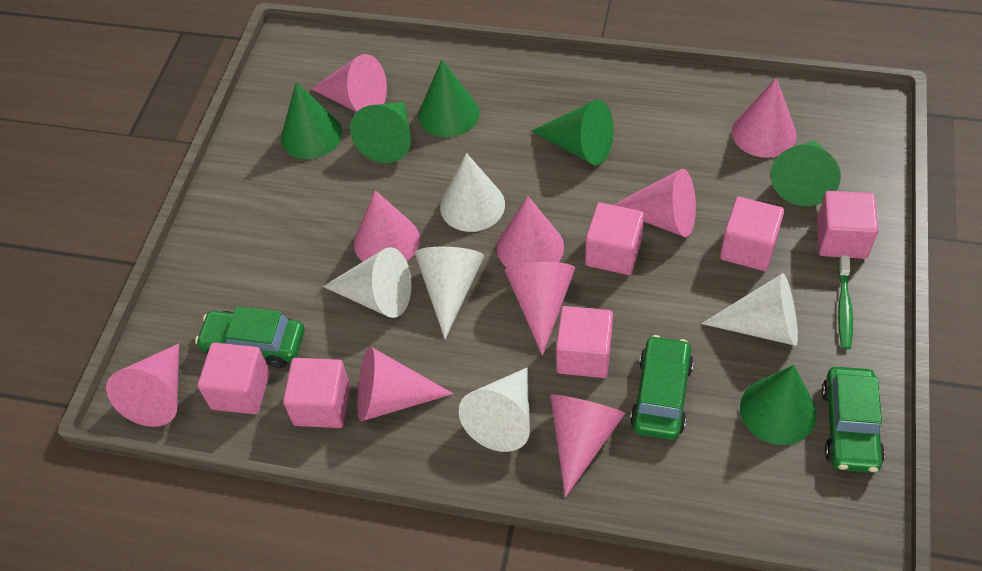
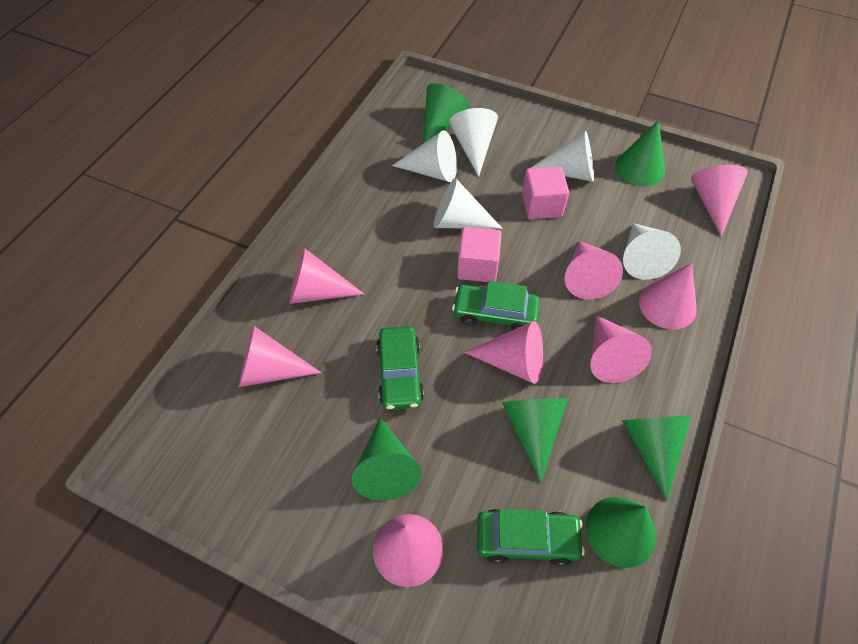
green toothbrush: 1 -> 0
pink cone: 9 -> 8
pink cube: 6 -> 2

